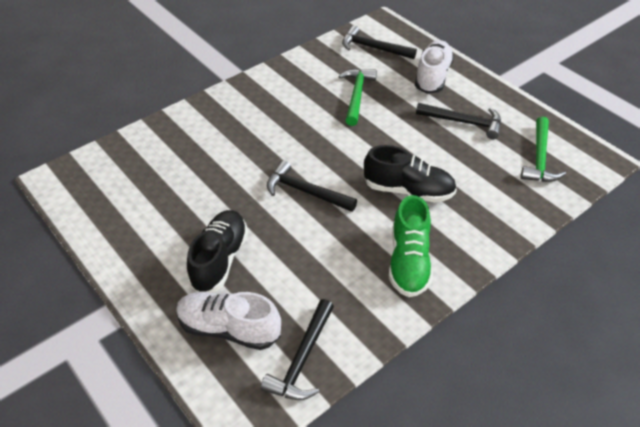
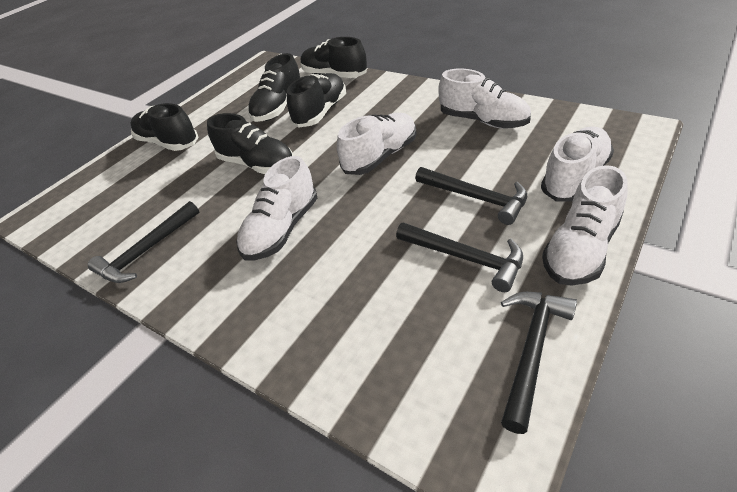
black shoe: 2 -> 5
green hammer: 2 -> 0
green shoe: 1 -> 0
white shoe: 2 -> 5

